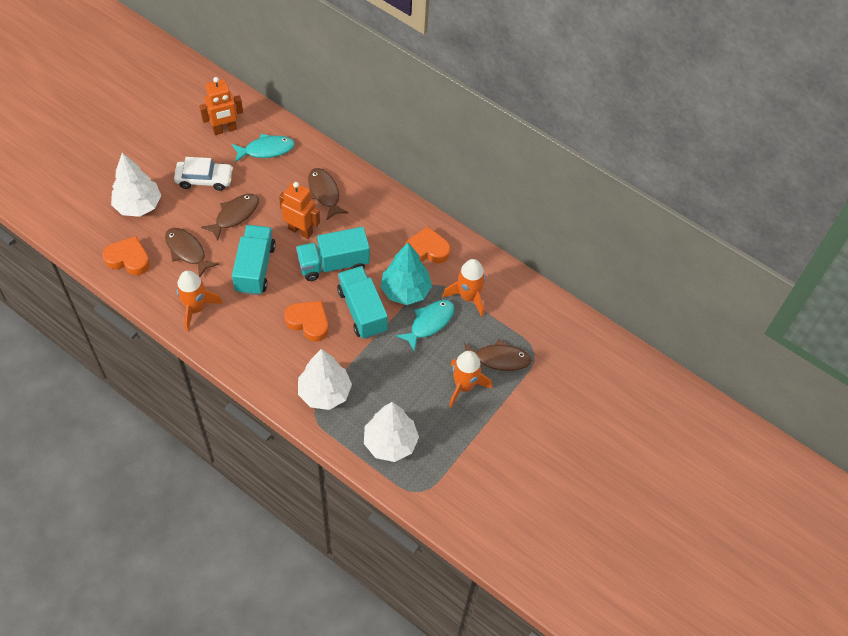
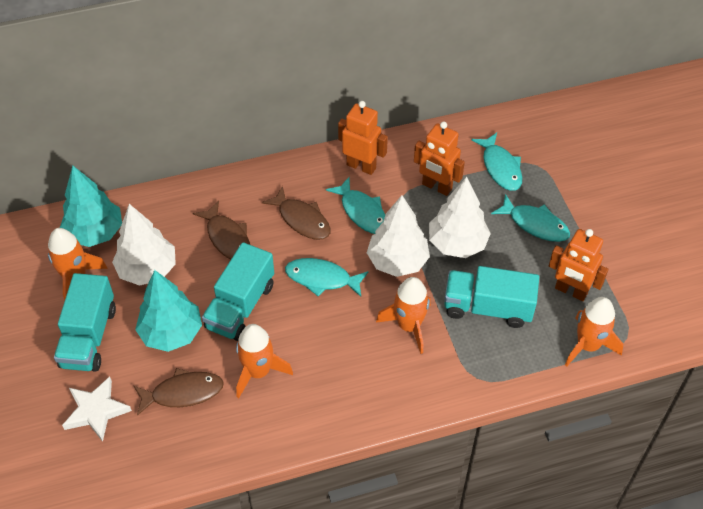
brown fish: 4 -> 3
orange heart: 3 -> 0
orange robot: 2 -> 3
orange rocket: 3 -> 4
turquoise fish: 2 -> 4
turquoise tree: 1 -> 2
white car: 1 -> 0
white star: 0 -> 1

